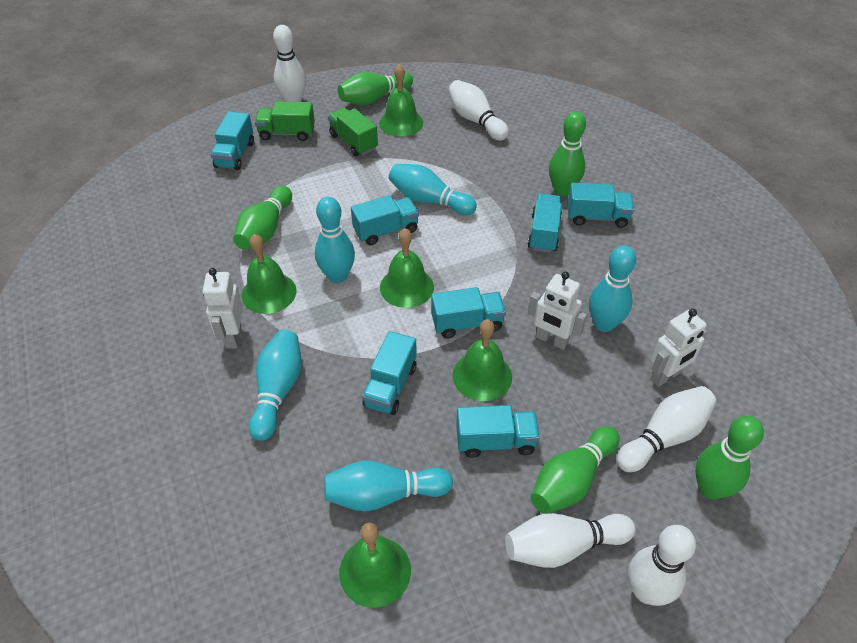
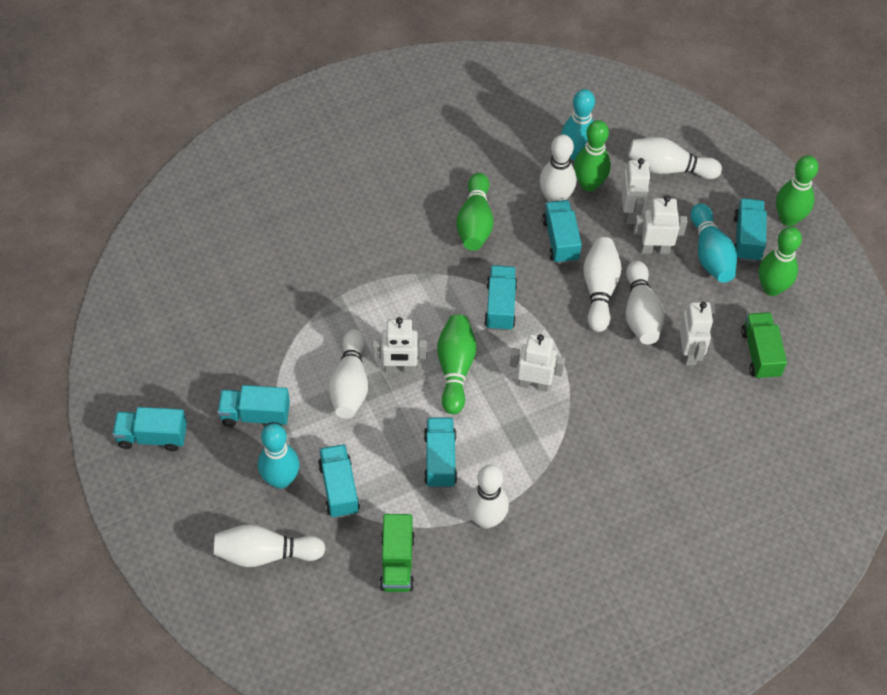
green bell: 5 -> 0
turquoise bowling pin: 5 -> 3
white bowling pin: 5 -> 7
white robot: 3 -> 5

